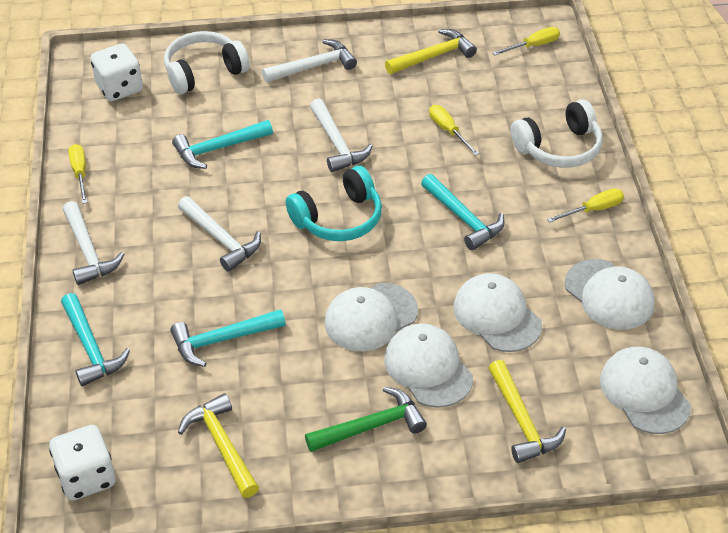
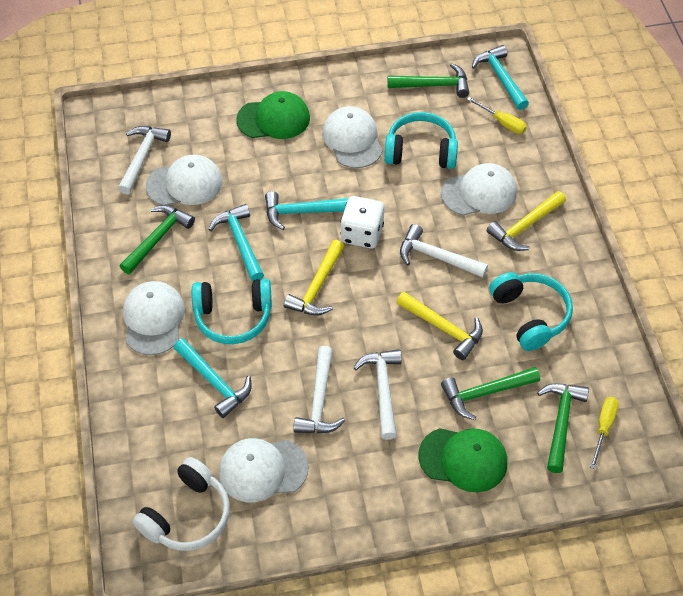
green cap: 0 -> 2
green hammer: 1 -> 4
turquoise headphones: 1 -> 3
white dice: 2 -> 1
white headphones: 2 -> 1
yellow screwdriver: 4 -> 2

